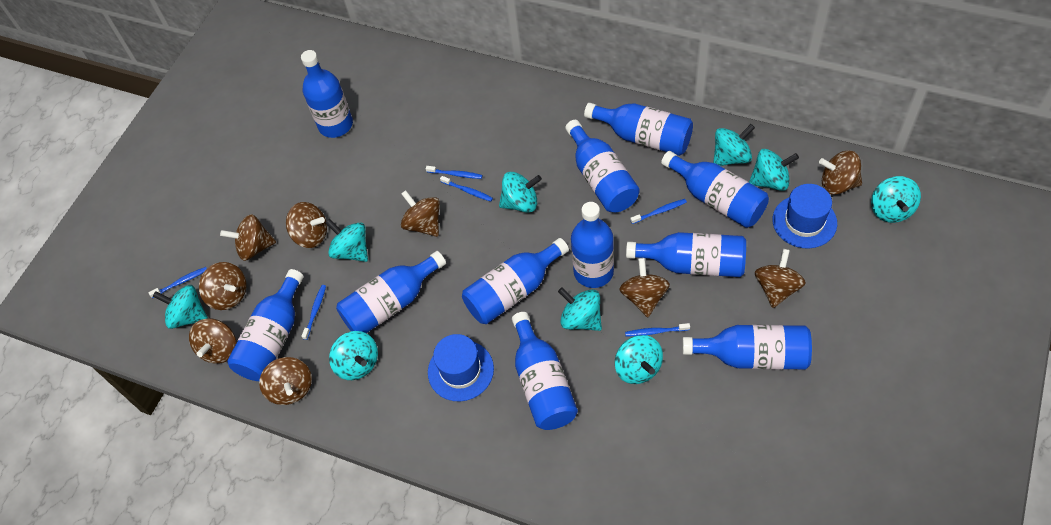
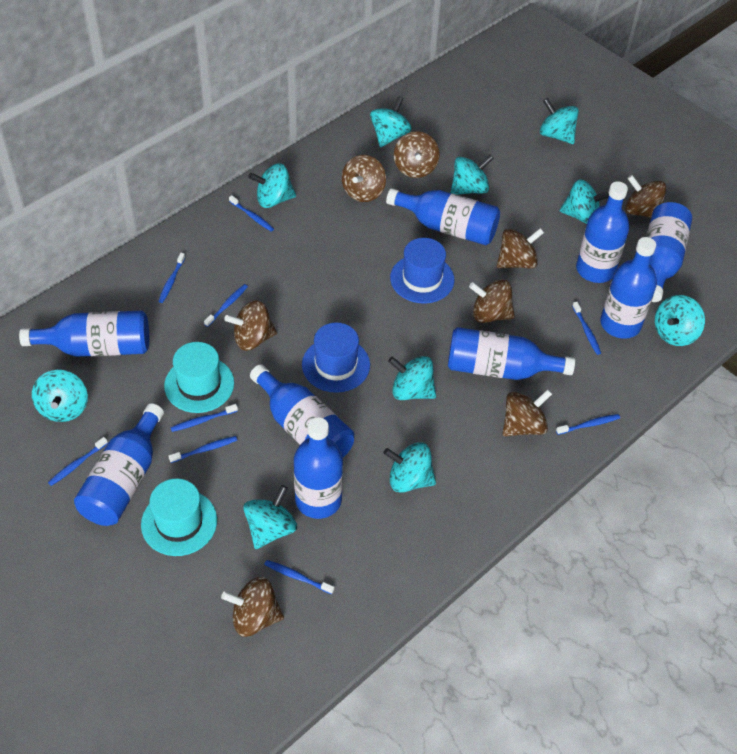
blue bottle: 11 -> 9
blue toothbrush: 6 -> 9
brown spinning top: 9 -> 8
turquoise hat: 0 -> 2
turquoise spinning top: 9 -> 10

